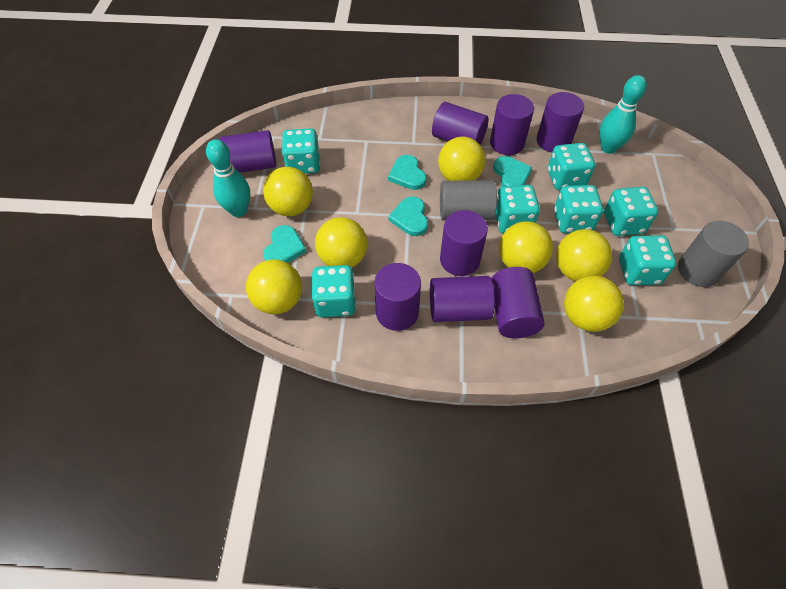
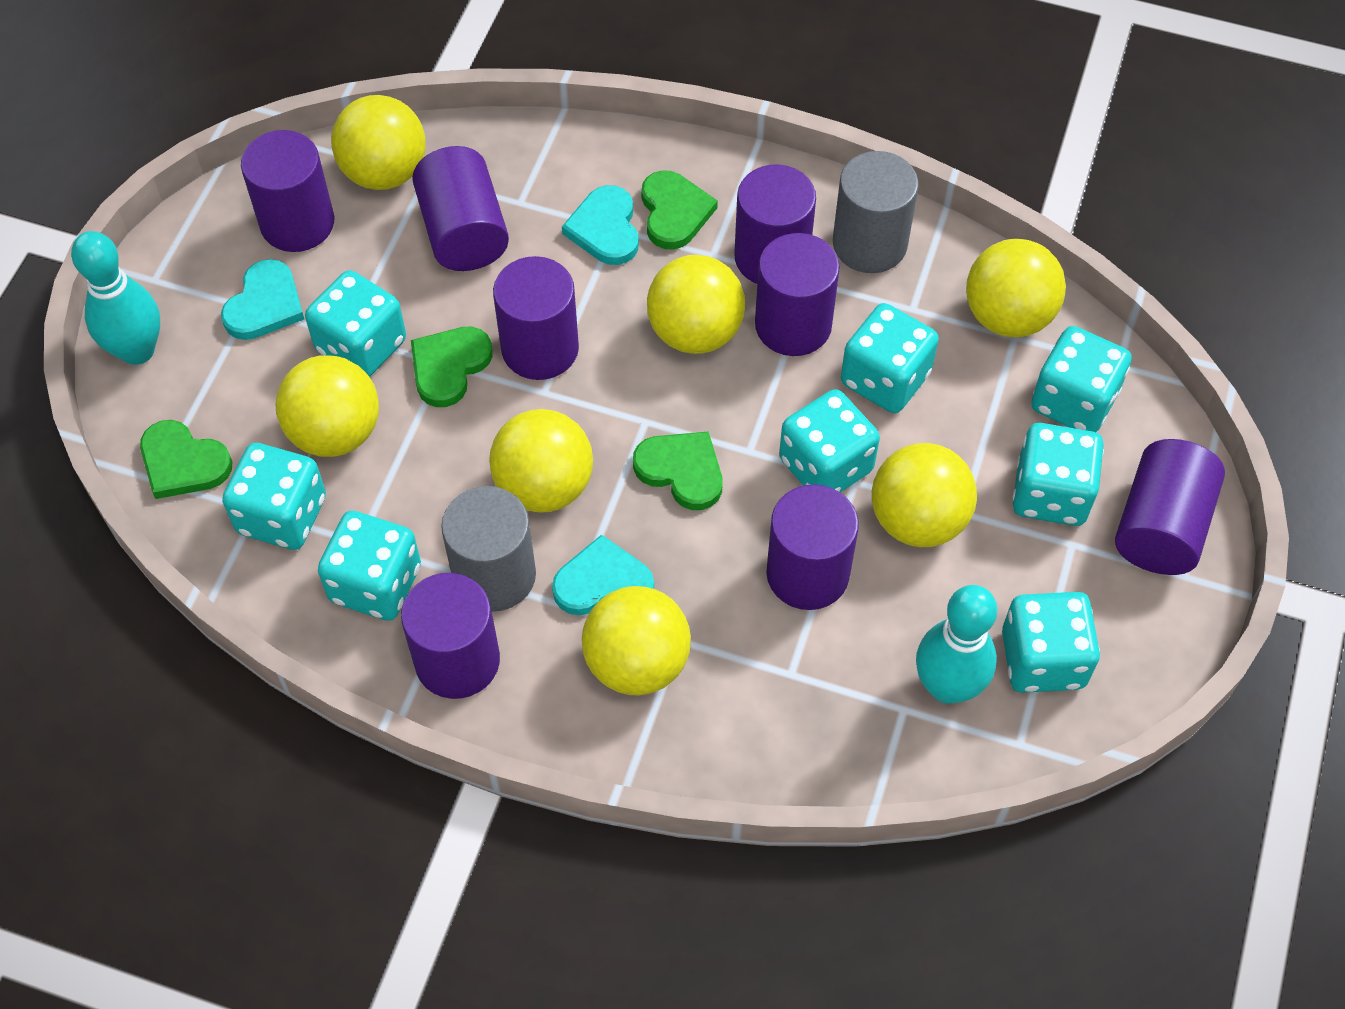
green heart: 0 -> 4
turquoise dice: 7 -> 8
turquoise heart: 4 -> 3

